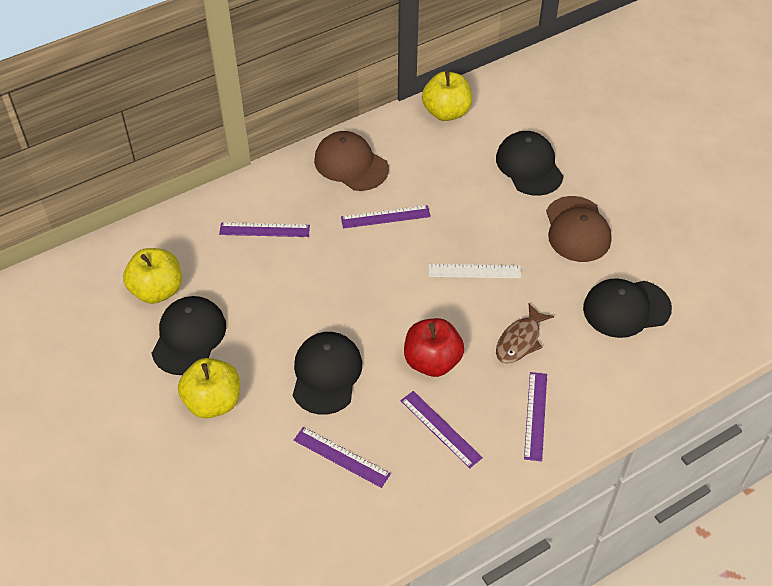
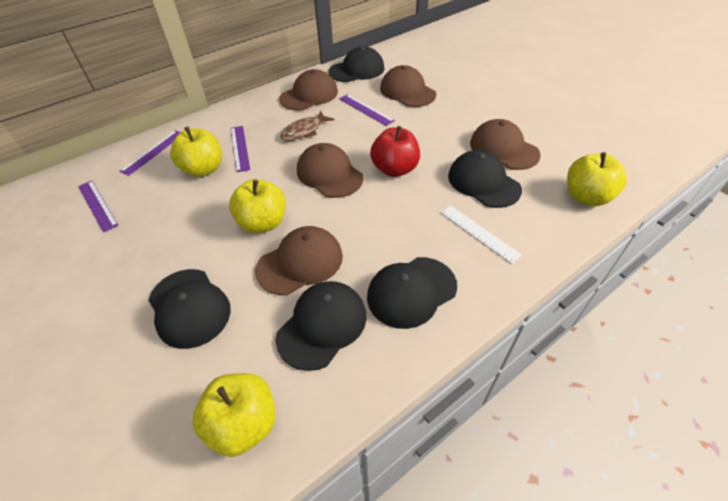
black cap: 4 -> 5
brown cap: 2 -> 5
purple ruler: 5 -> 4
yellow apple: 3 -> 4

